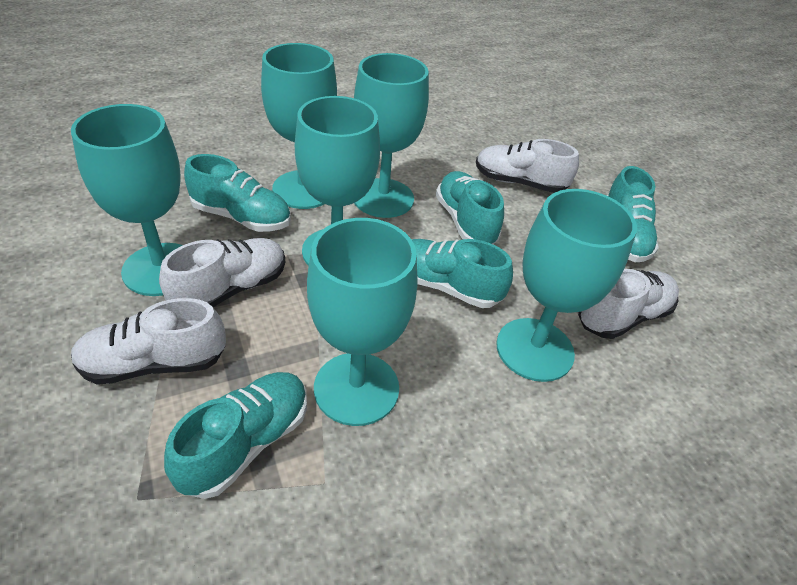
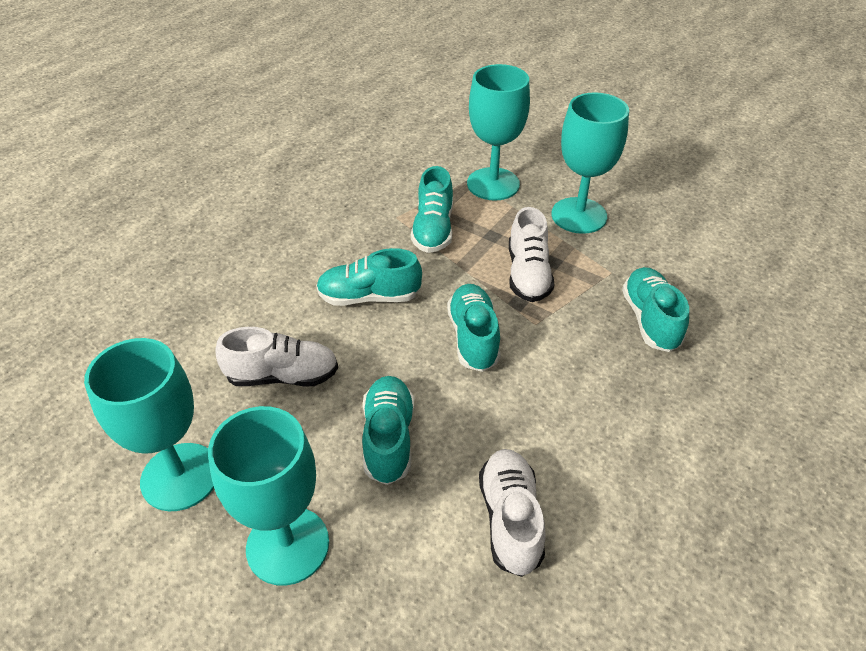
turquoise goblet: 6 -> 4
white shoe: 4 -> 3

